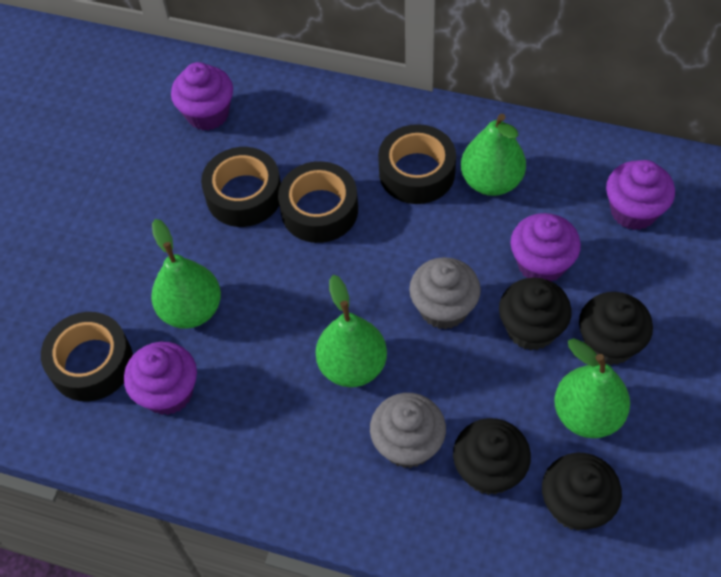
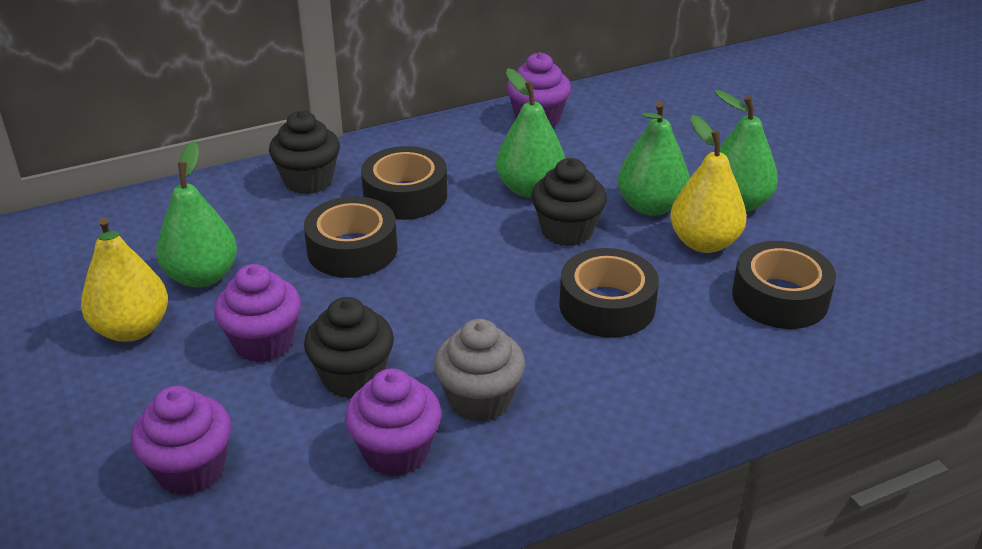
black cupcake: 4 -> 3
grey cupcake: 2 -> 1
yellow pear: 0 -> 2

